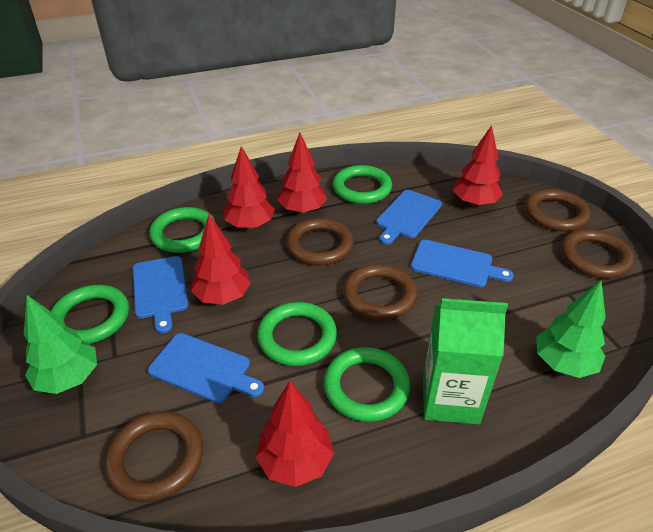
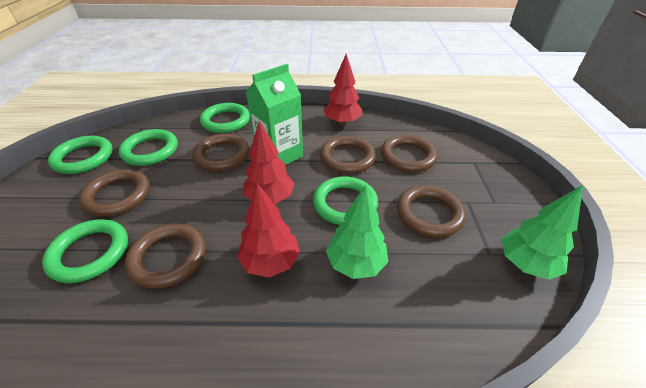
blue cutting board: 4 -> 0
brown ring: 5 -> 6
red tree: 5 -> 3

